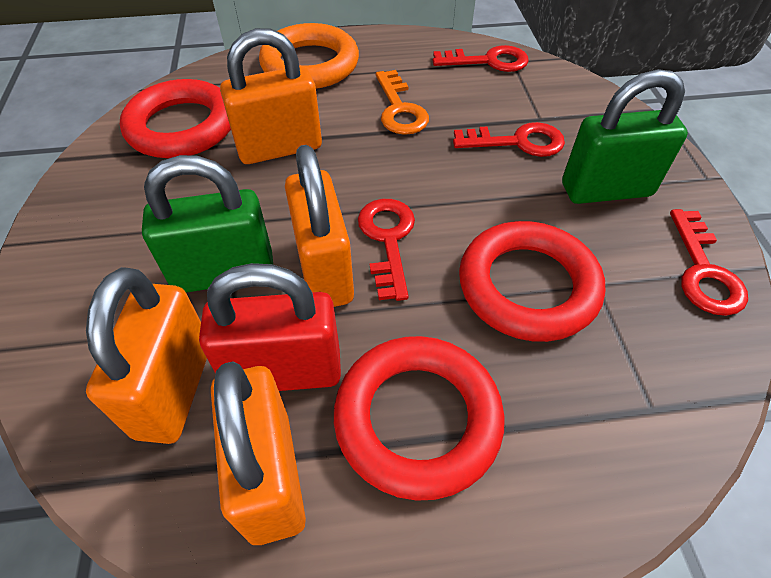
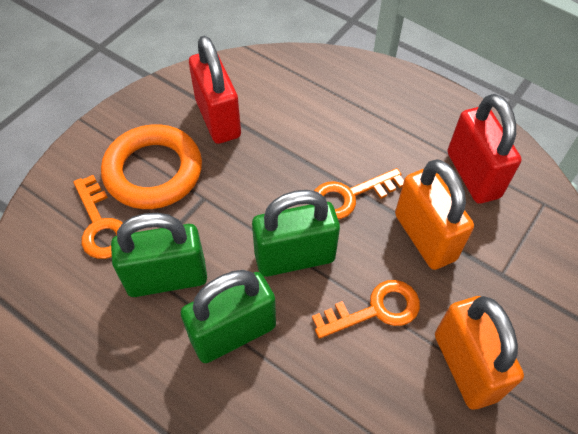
green padlock: 2 -> 3
orange key: 1 -> 3
orange padlock: 4 -> 2
red key: 4 -> 0
red padlock: 1 -> 2
red ring: 3 -> 0

